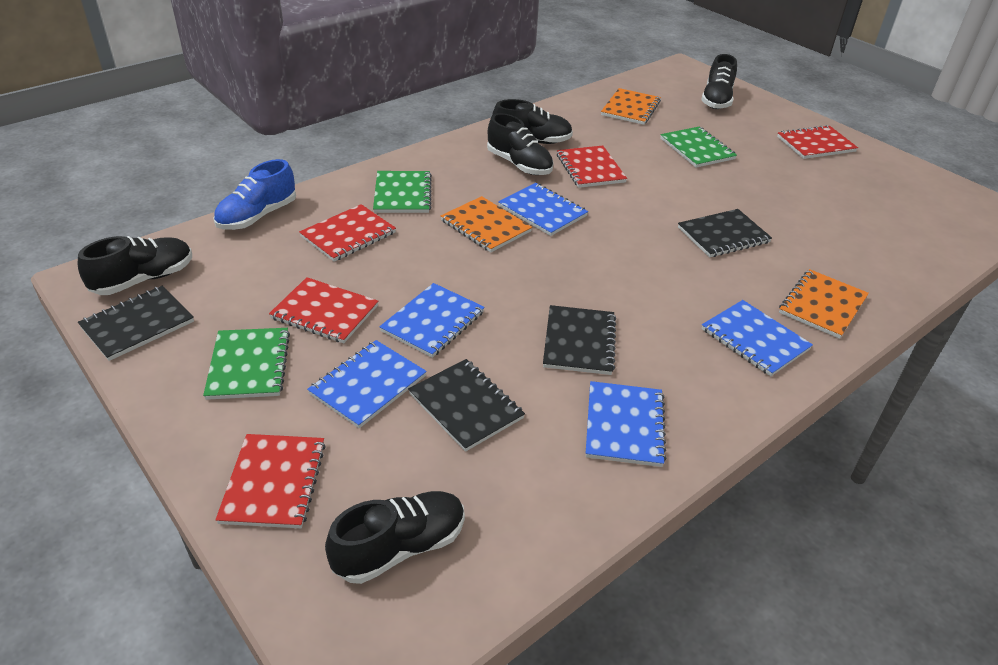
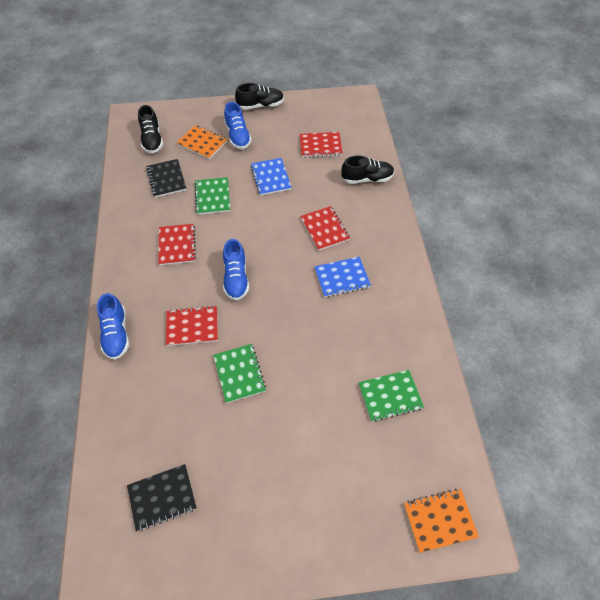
black notebook: 4 -> 2
black shoe: 5 -> 3
blue notebook: 5 -> 2
blue shoe: 1 -> 3
orange notebook: 3 -> 2
red notebook: 5 -> 4

